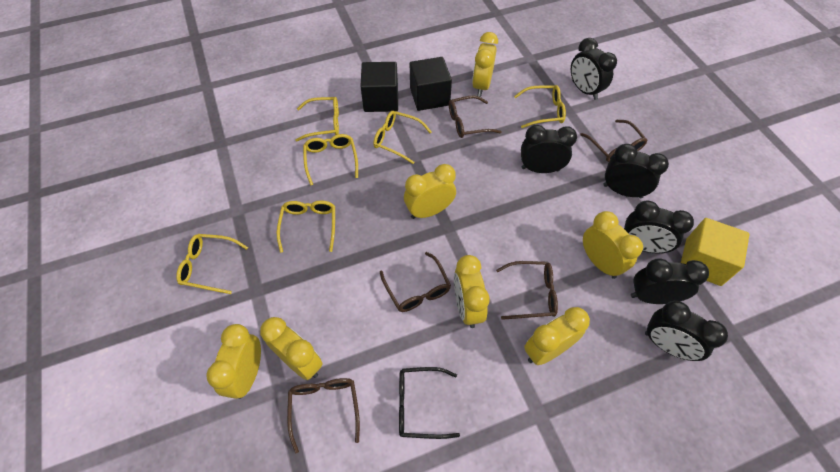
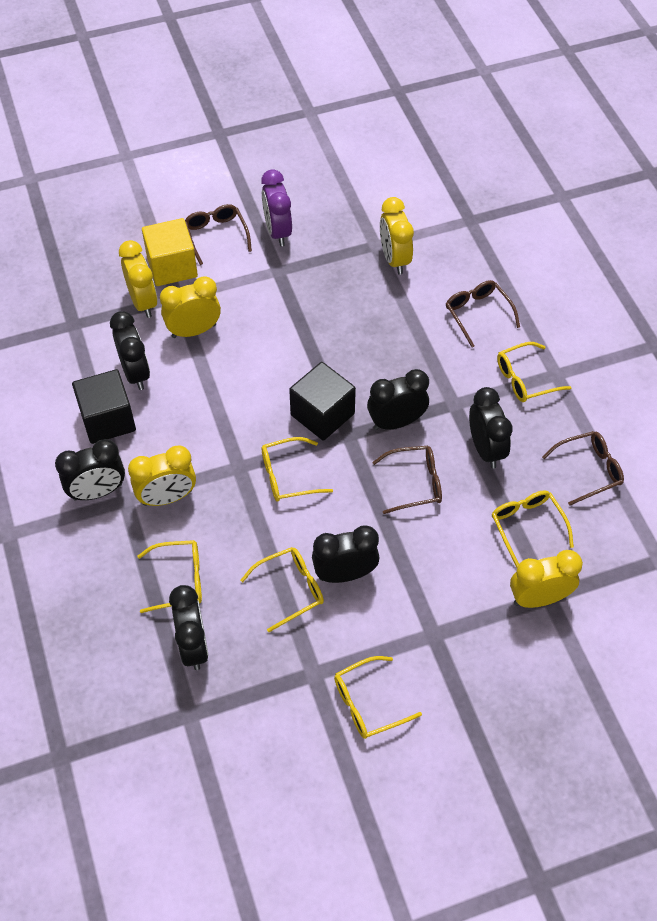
black glasses: 1 -> 0
brown glasses: 5 -> 4
purple clock: 0 -> 1
yellow clock: 7 -> 5

